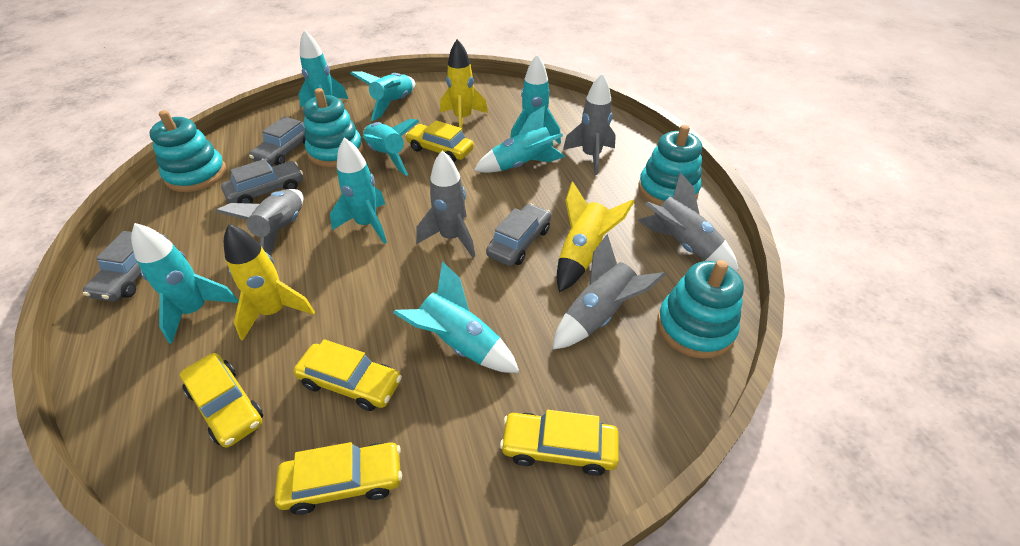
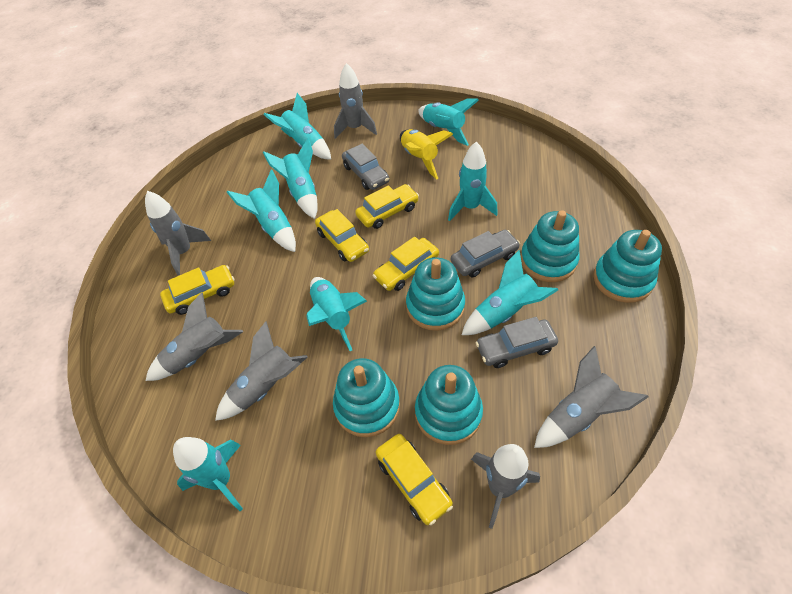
grey car: 4 -> 3
grey rocket: 5 -> 6
turquoise stacking toy: 4 -> 5
yellow rocket: 3 -> 1

